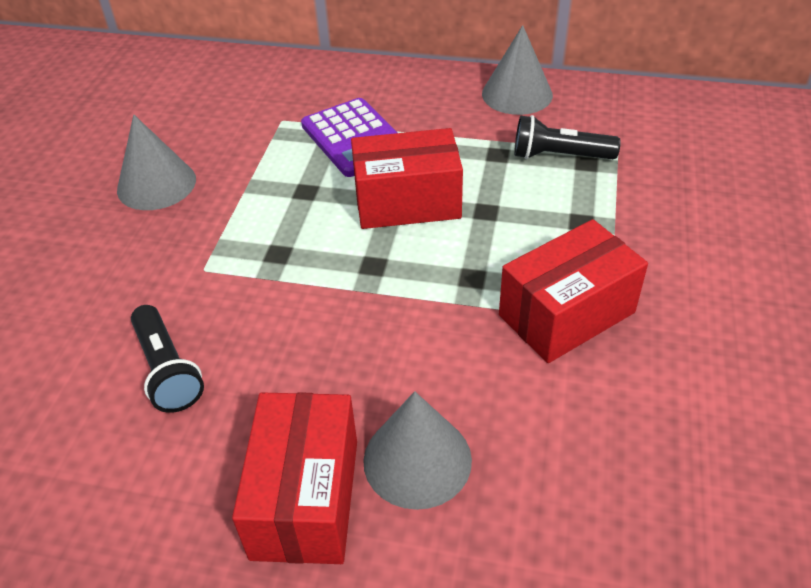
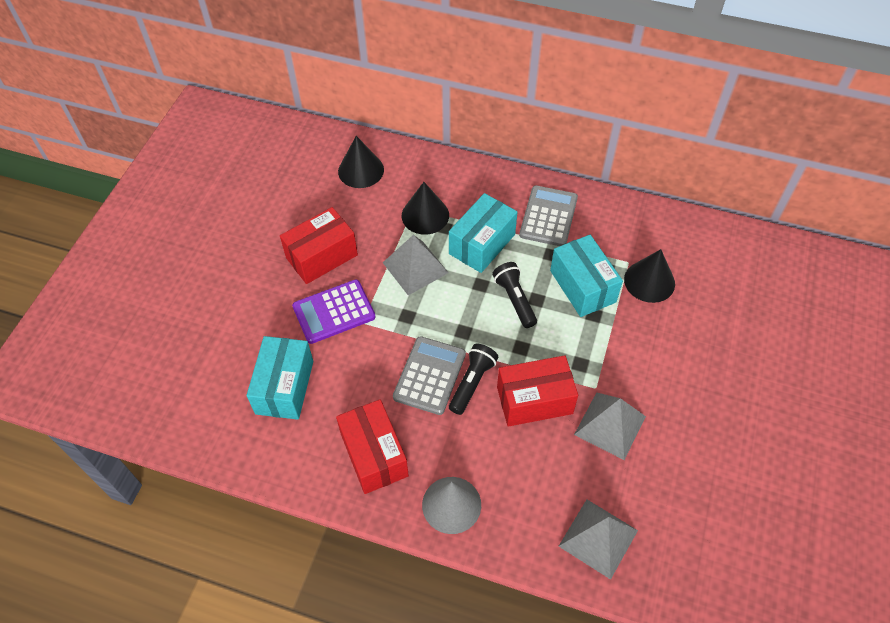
black cone: 0 -> 3
grey calculator: 0 -> 2
grey cone: 3 -> 1
grey pyramid: 0 -> 3
turquoise box: 0 -> 3

